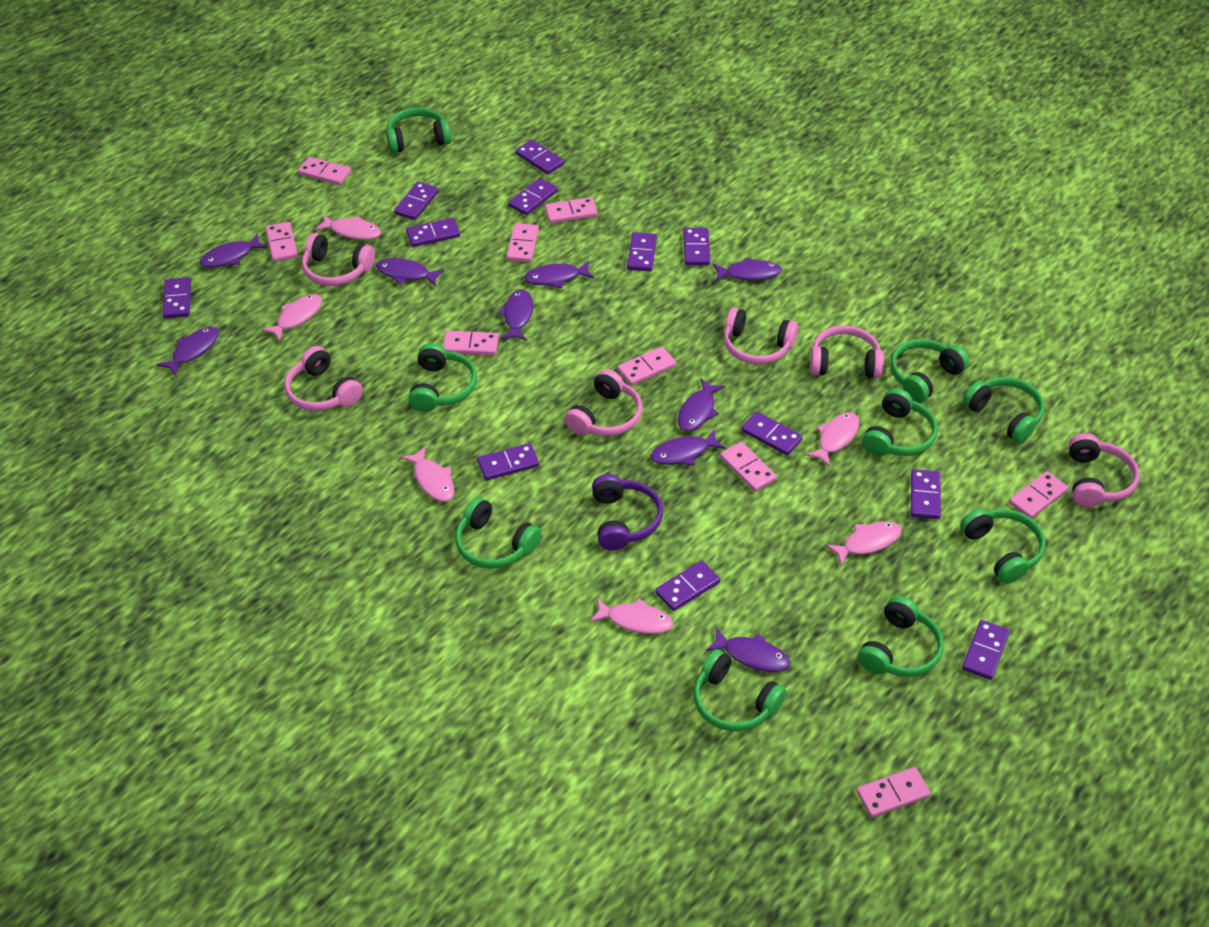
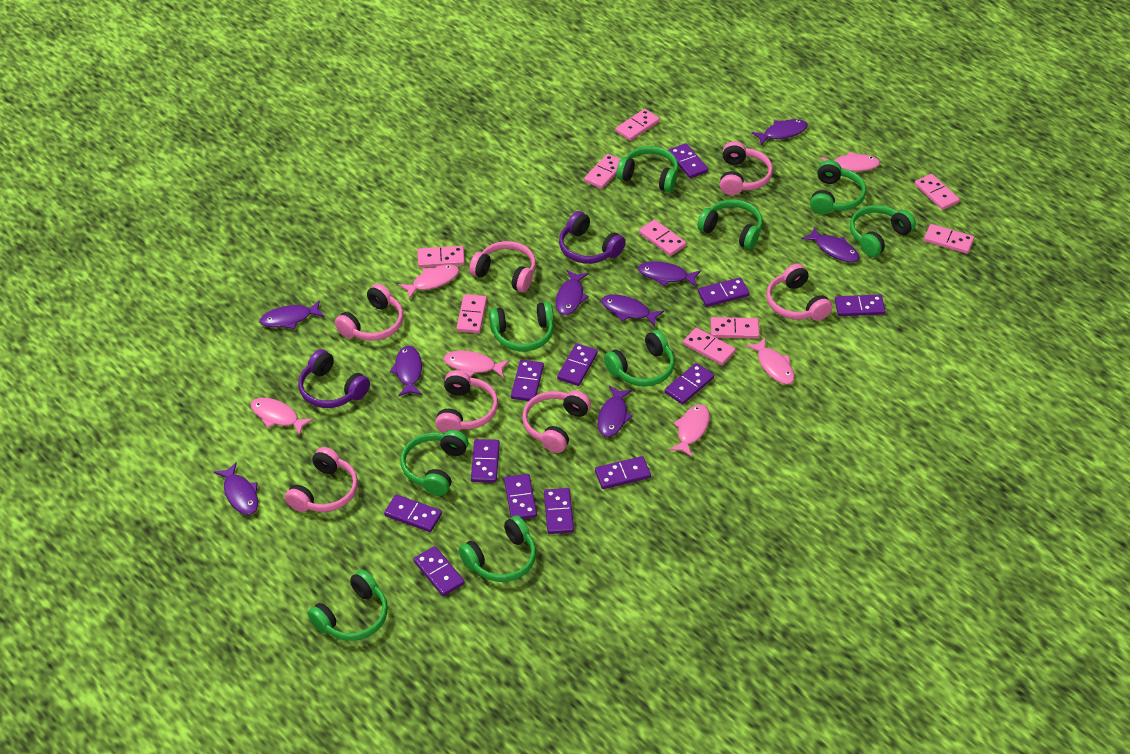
pink headphones: 6 -> 7
purple headphones: 1 -> 2

